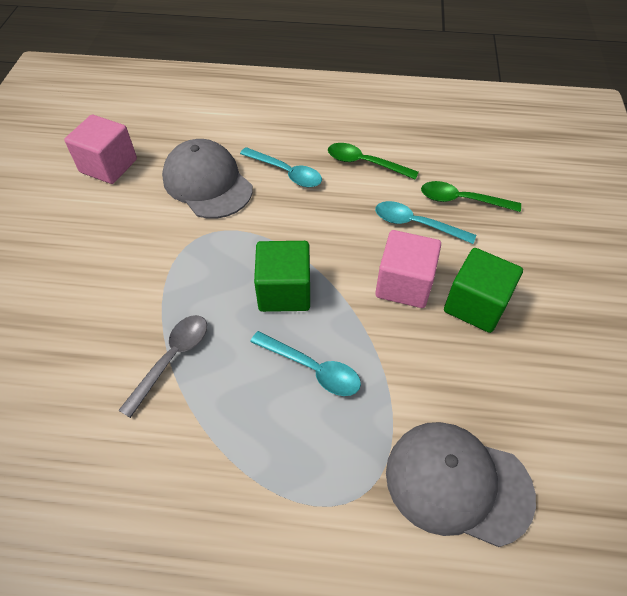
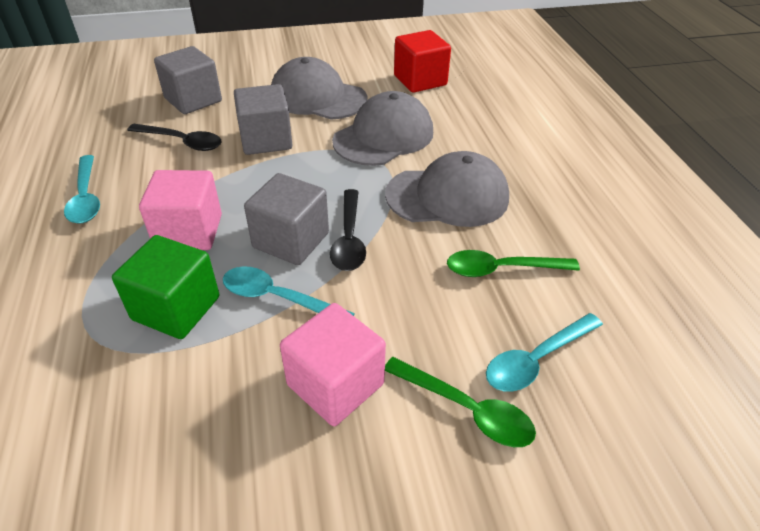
black spoon: 0 -> 2
green cube: 2 -> 1
grey cap: 2 -> 3
grey cube: 0 -> 3
grey spoon: 1 -> 0
red cube: 0 -> 1

